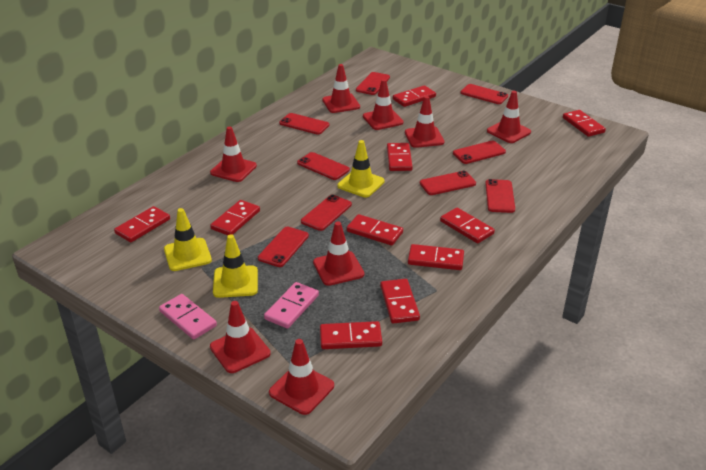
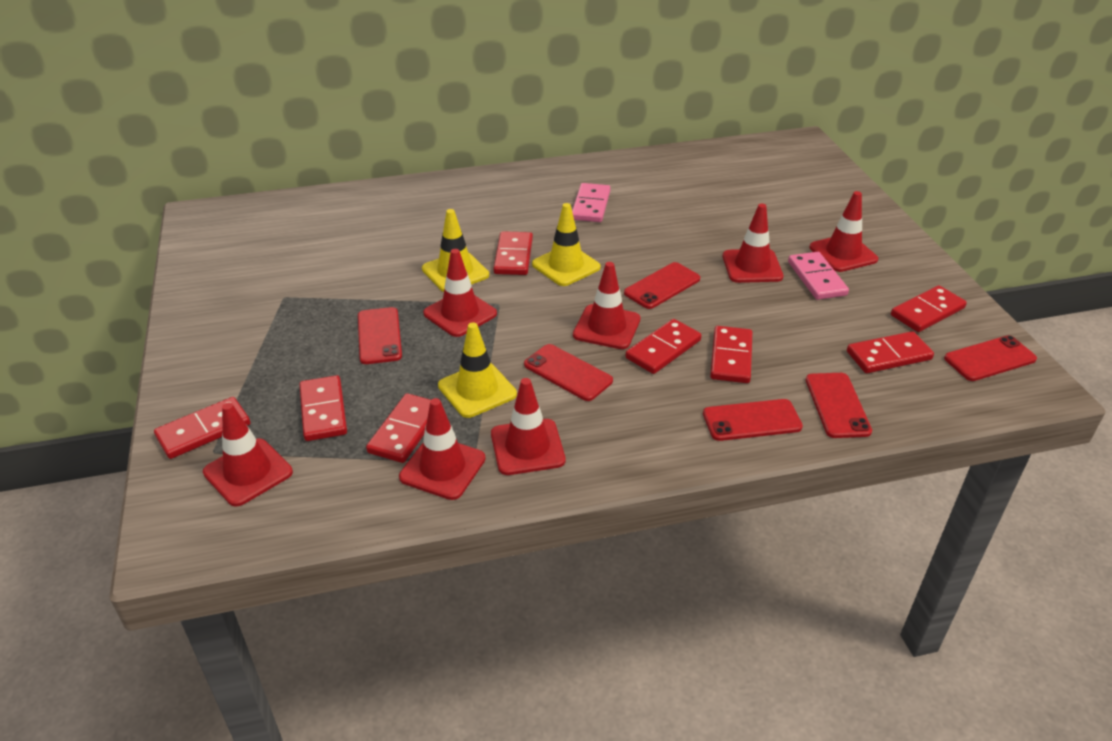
red domino: 10 -> 8
red phone: 9 -> 6
red traffic cone: 8 -> 7

